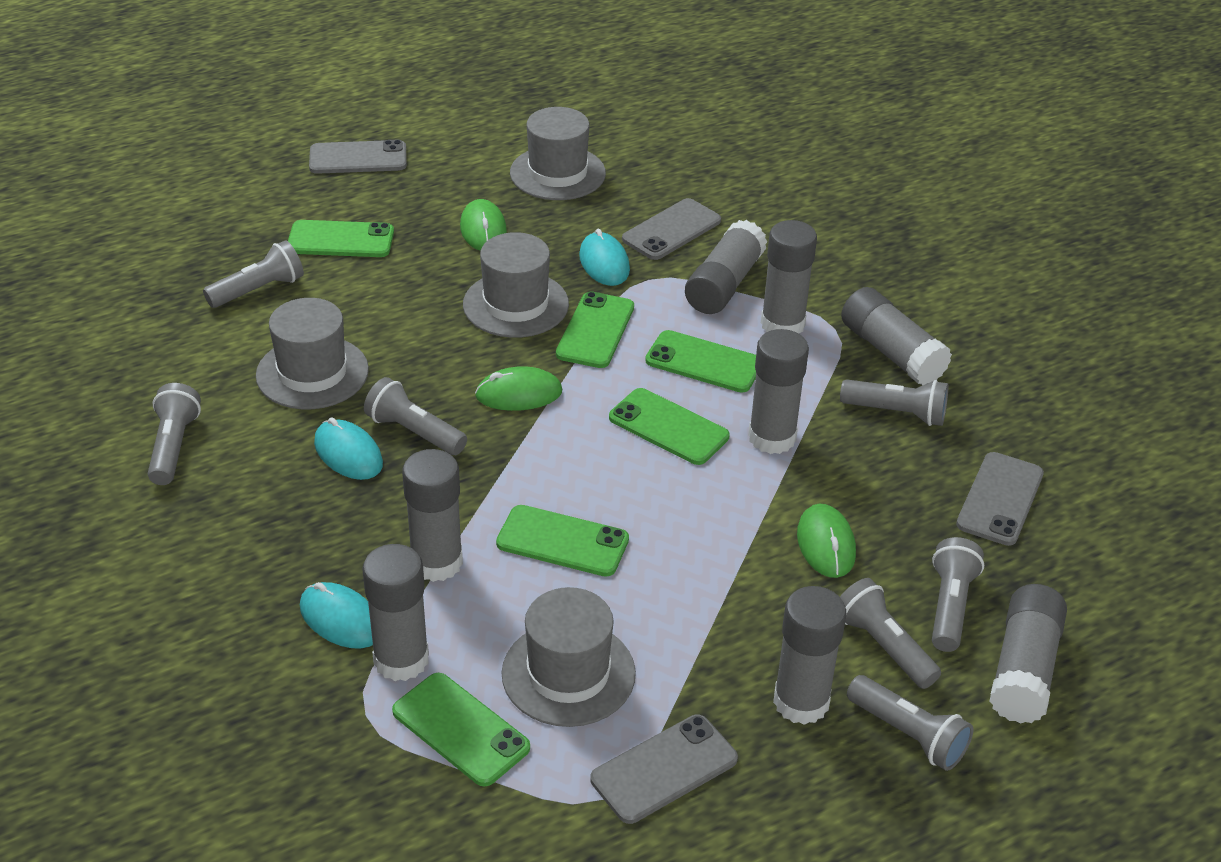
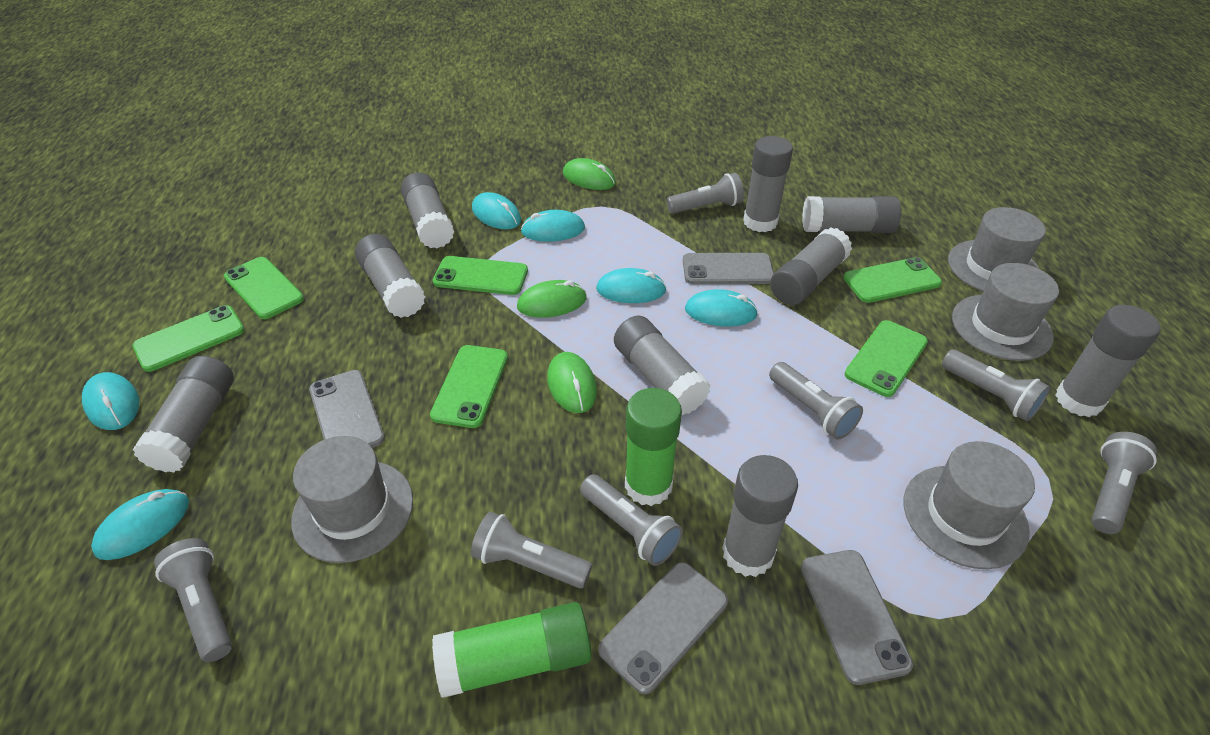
green glue stick: 0 -> 2
grey glue stick: 8 -> 9
turquoise mouse: 3 -> 6

